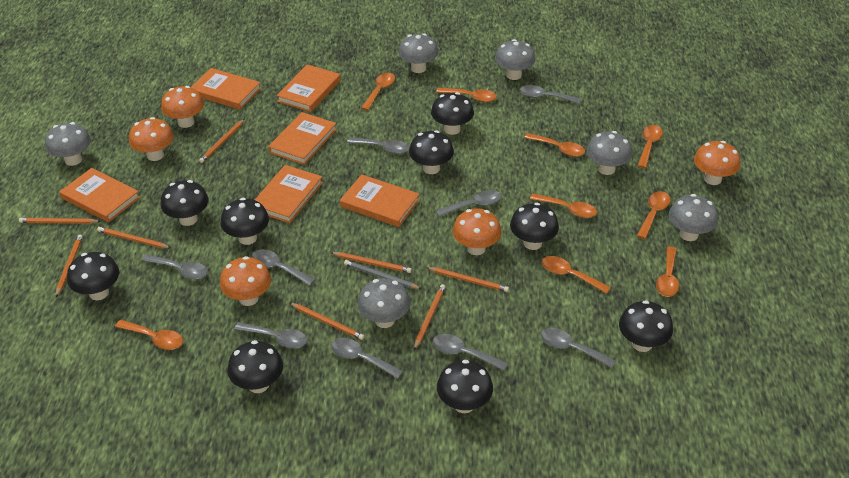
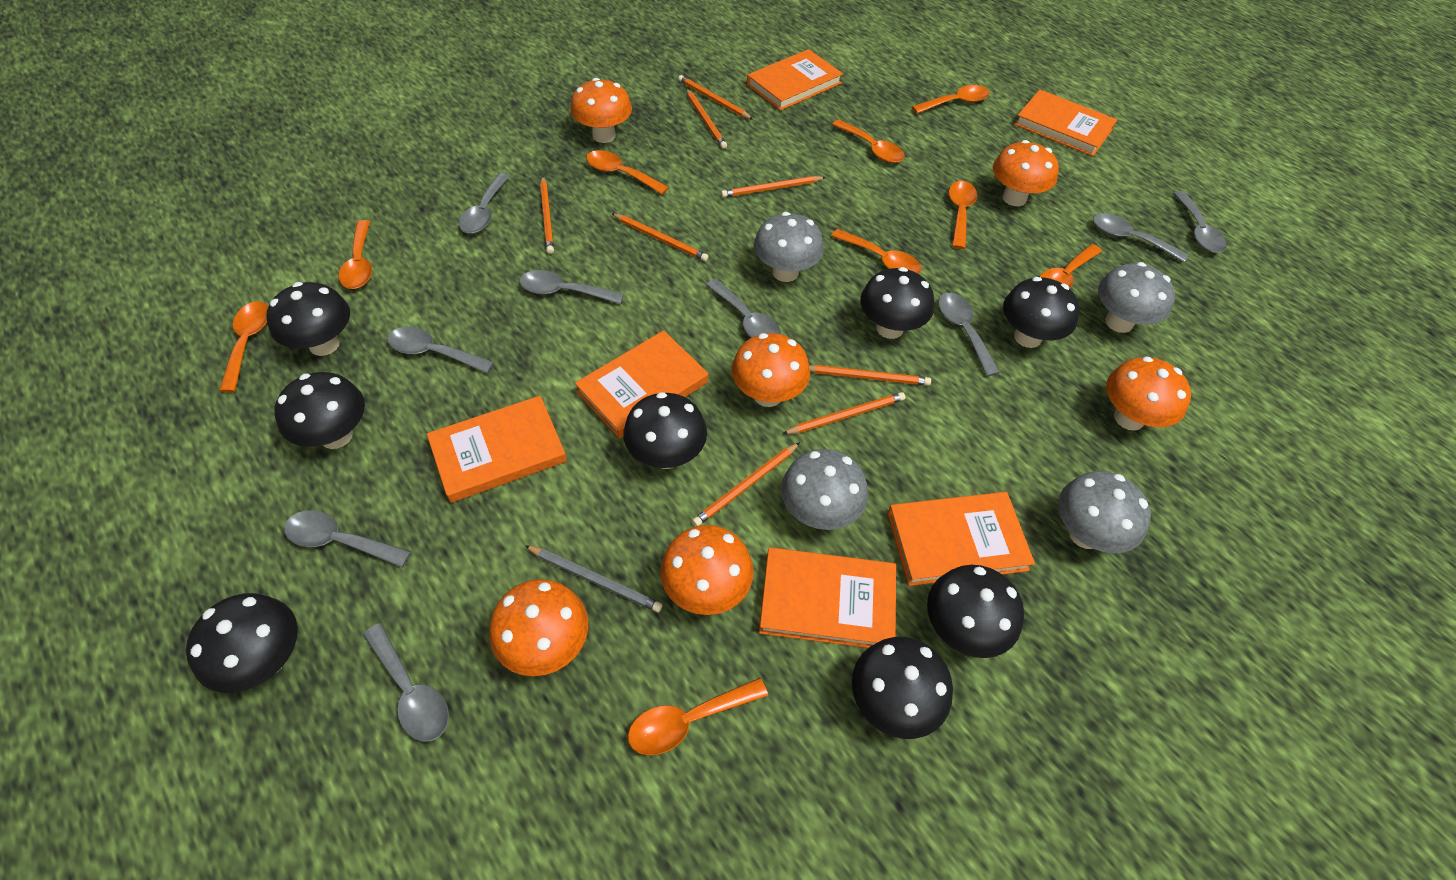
black mushroom: 9 -> 8
grey mushroom: 6 -> 4
orange mushroom: 5 -> 6

